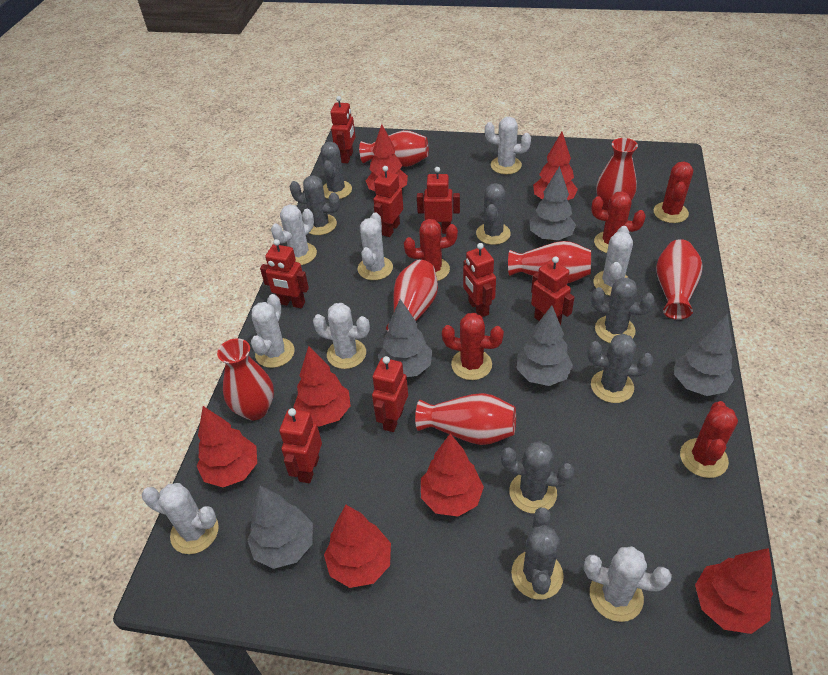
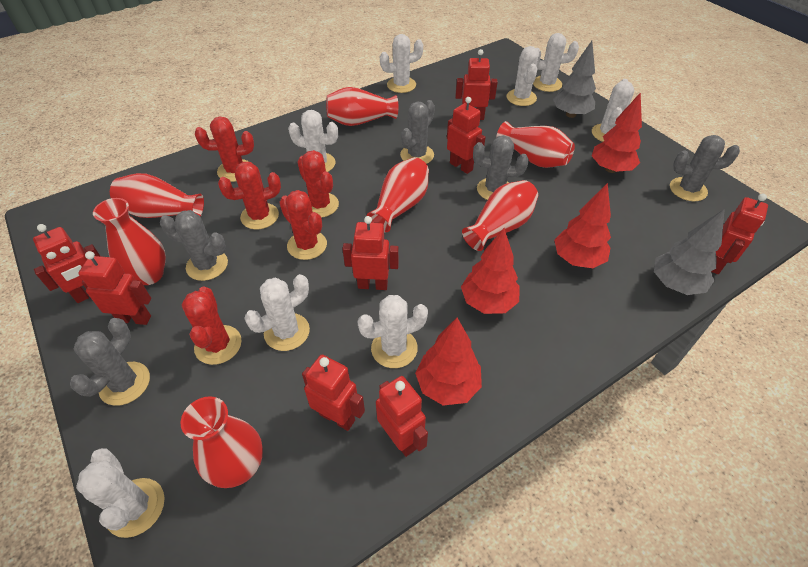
grey cactus: 7 -> 5
grey tree: 5 -> 2
red tree: 7 -> 4

